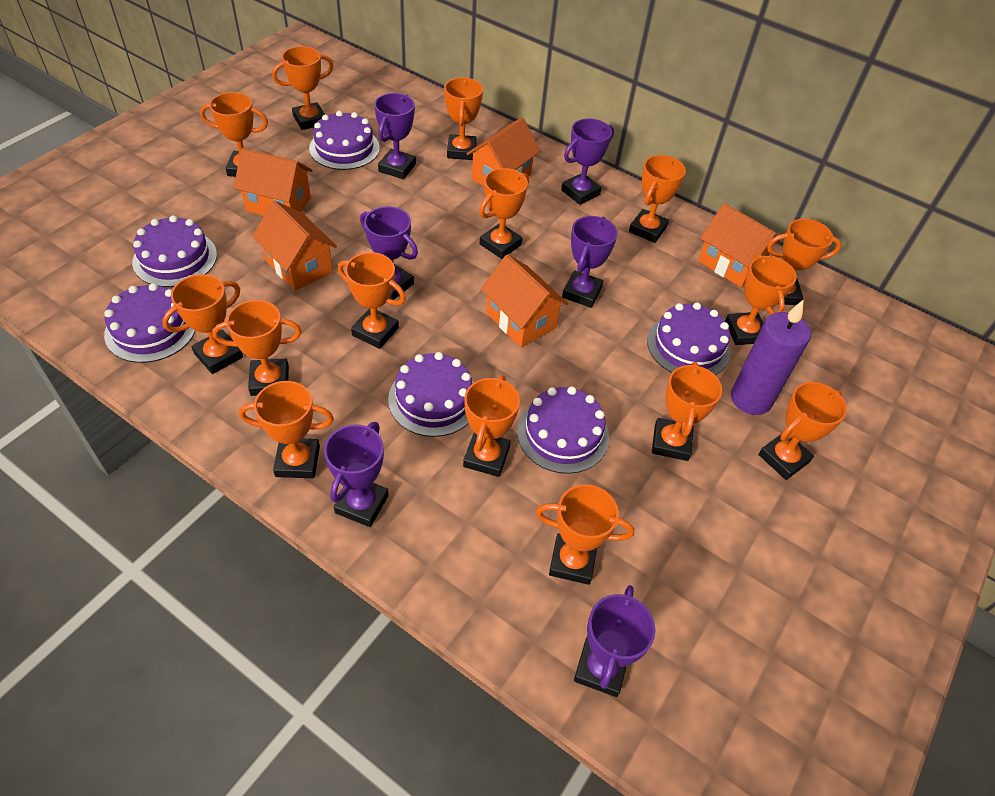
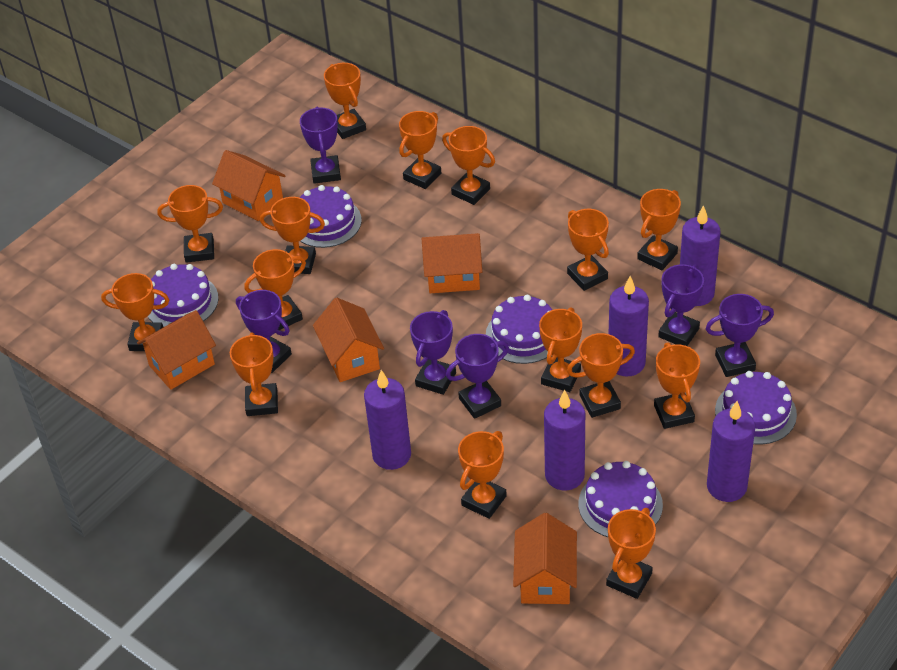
purple cake: 6 -> 5
purple candle: 1 -> 5

